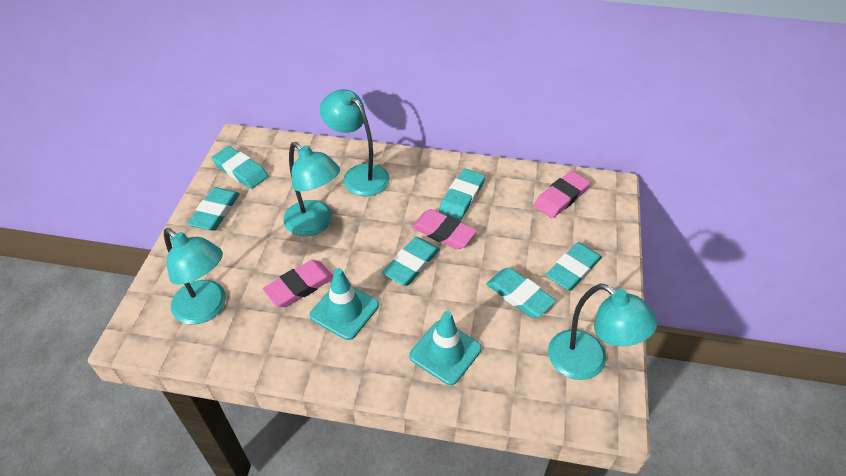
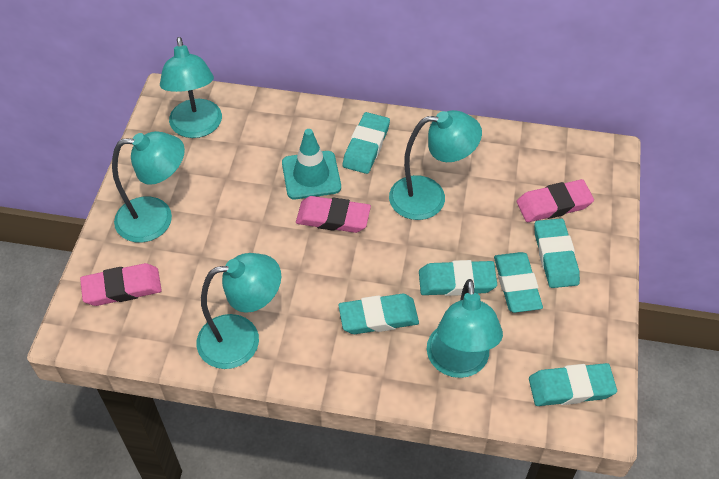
turquoise lamp: 4 -> 5
turquoise traffic cone: 2 -> 1

